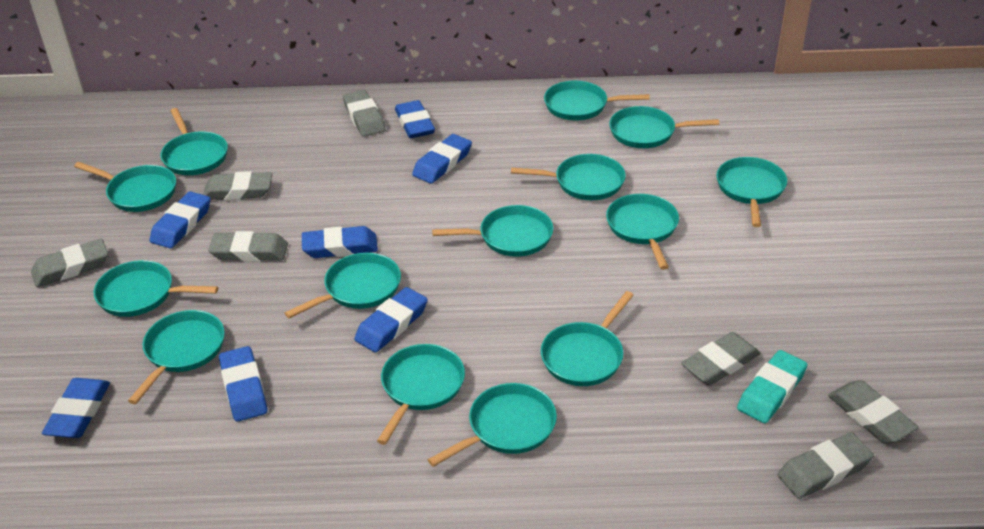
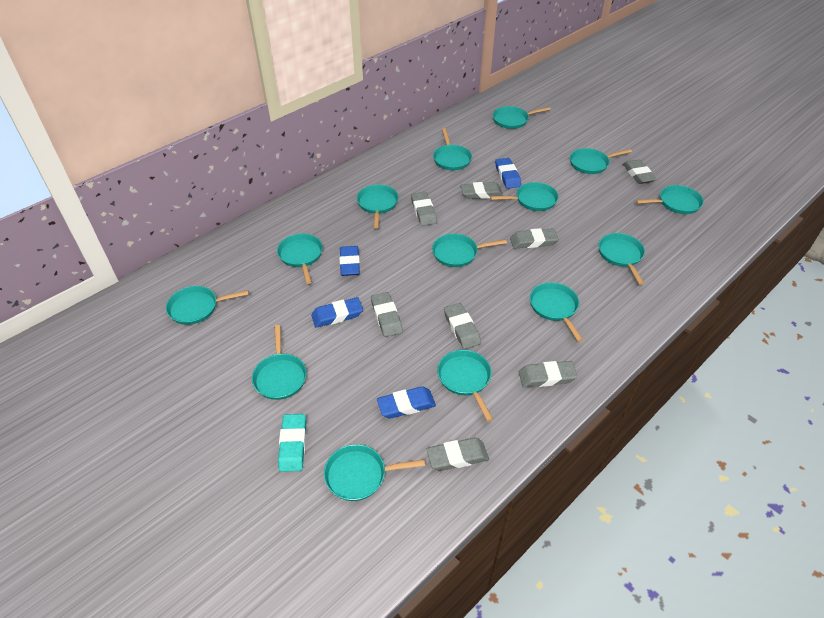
blue eraser: 7 -> 4
grey eraser: 7 -> 8

